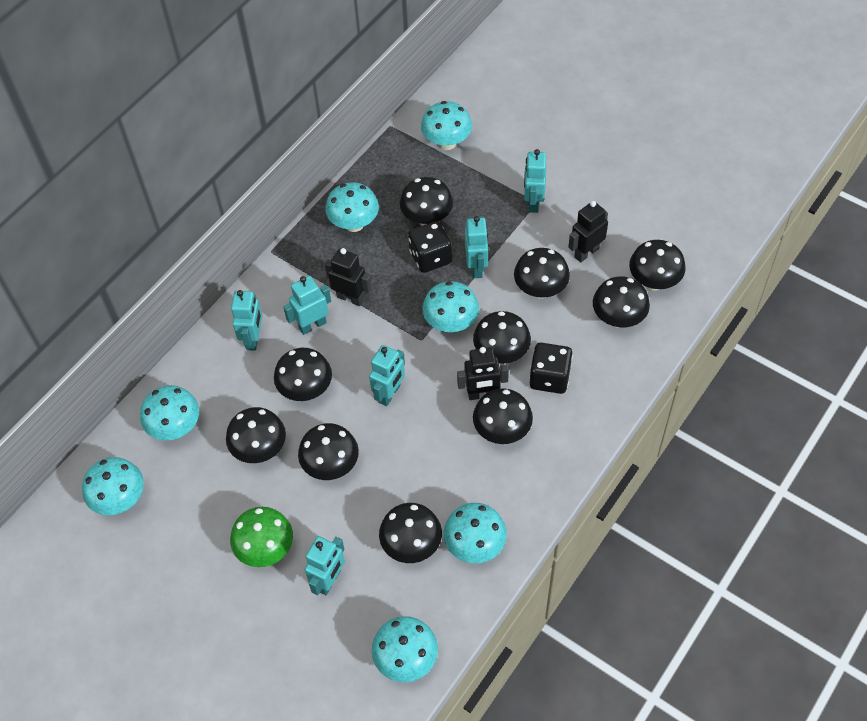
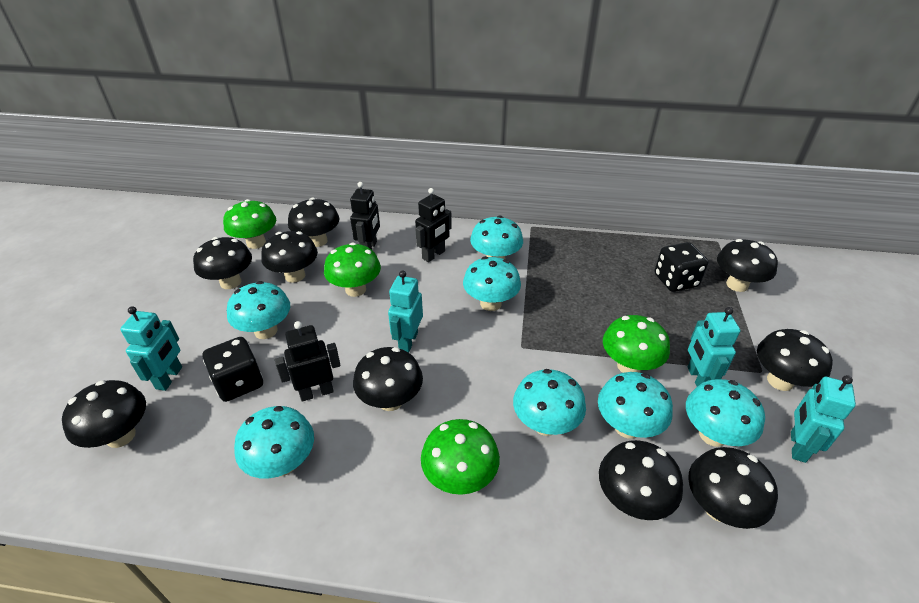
black mushroom: 10 -> 9
green mushroom: 1 -> 4
turquoise robot: 6 -> 4

